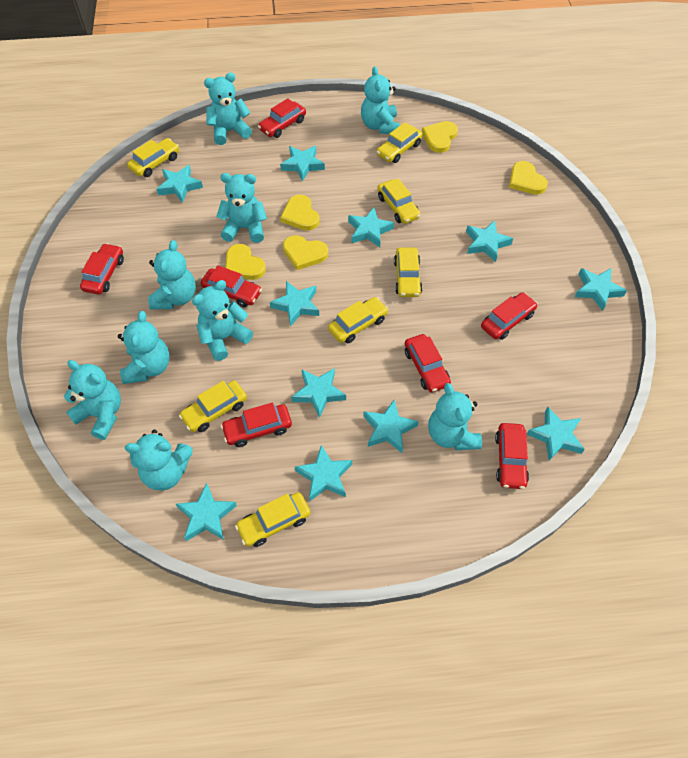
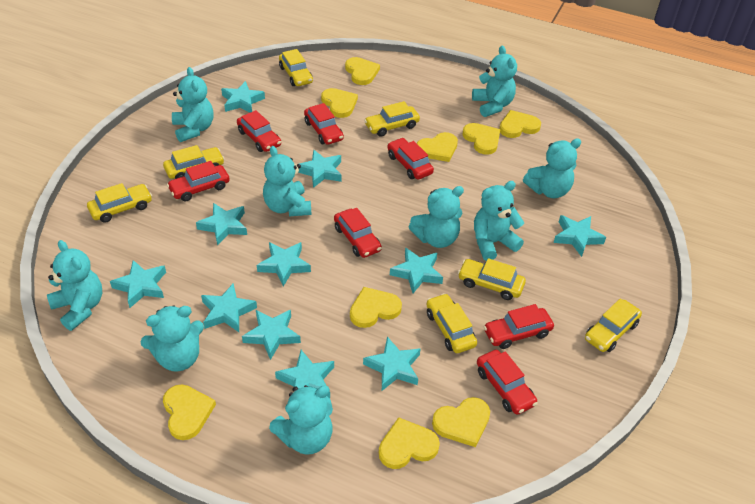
yellow heart: 5 -> 9

